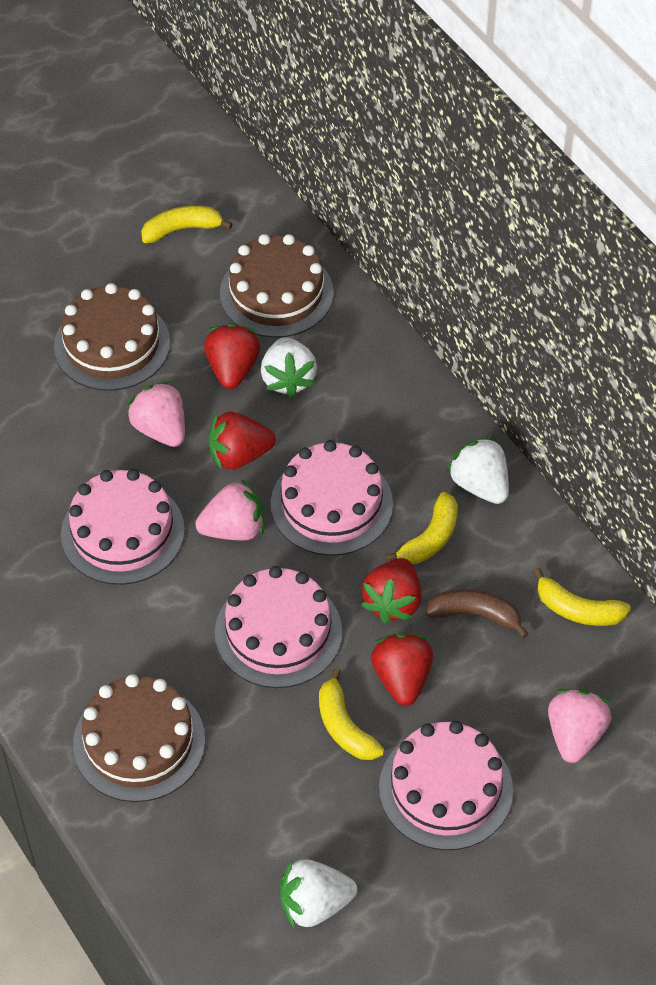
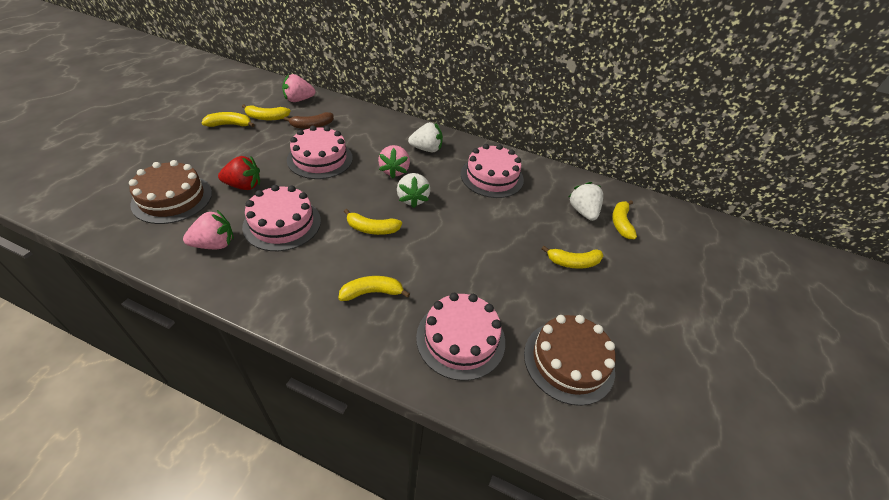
brown cake: 3 -> 2
red strawberry: 4 -> 1
yellow banana: 4 -> 6

